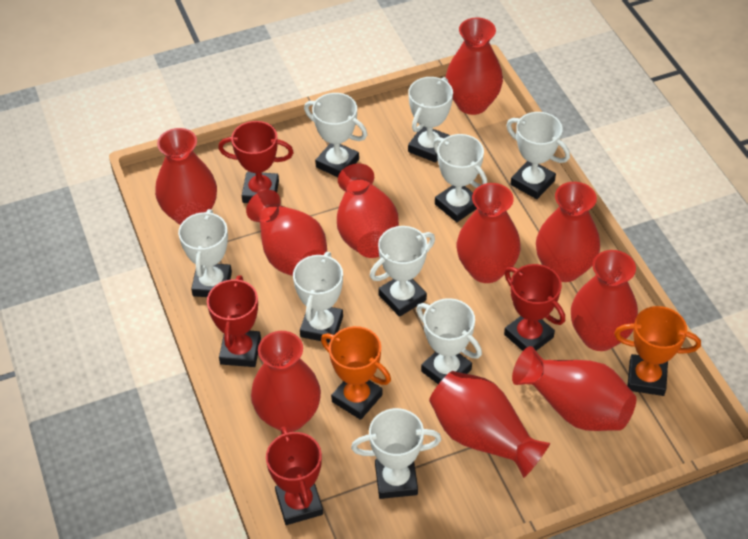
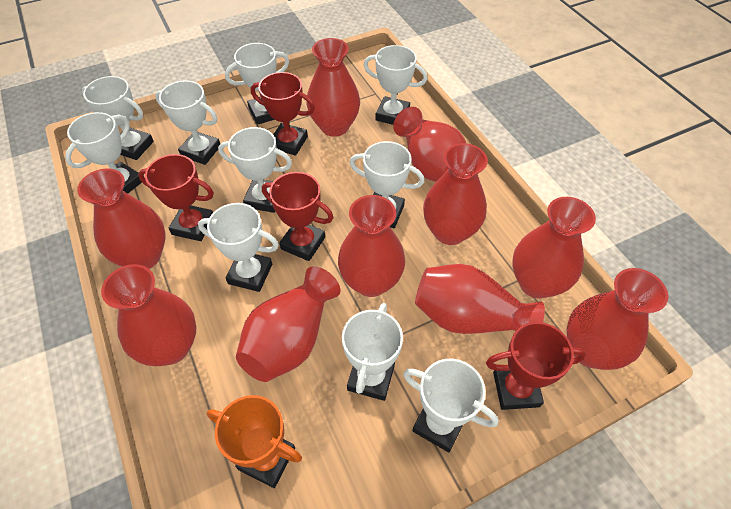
orange trophy: 2 -> 1
white trophy: 9 -> 10

